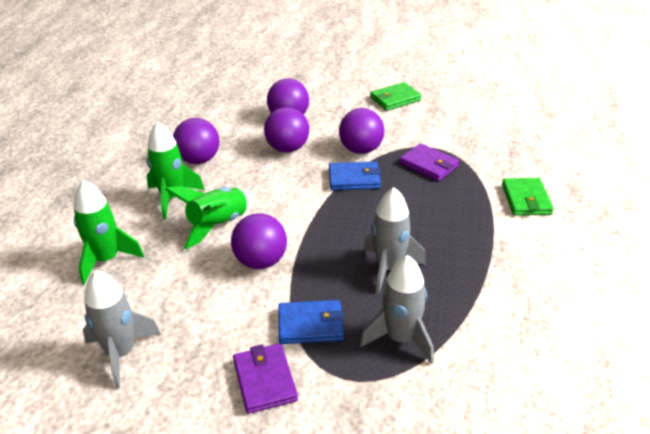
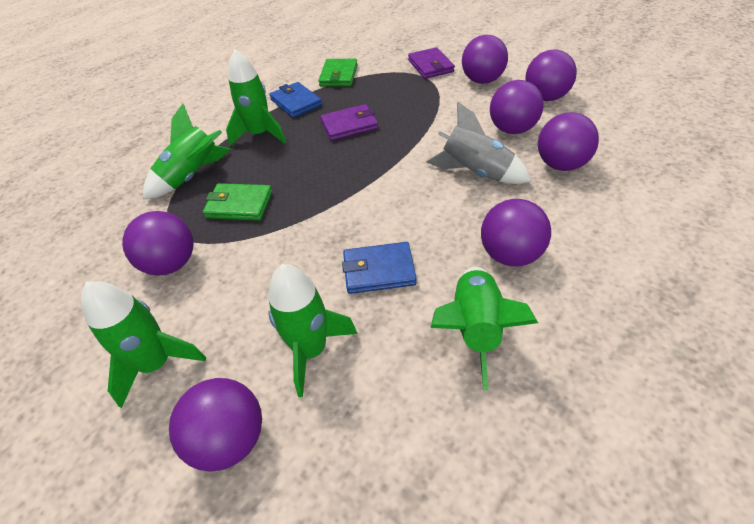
green rocket: 3 -> 5
grey rocket: 3 -> 1
purple ball: 5 -> 7

